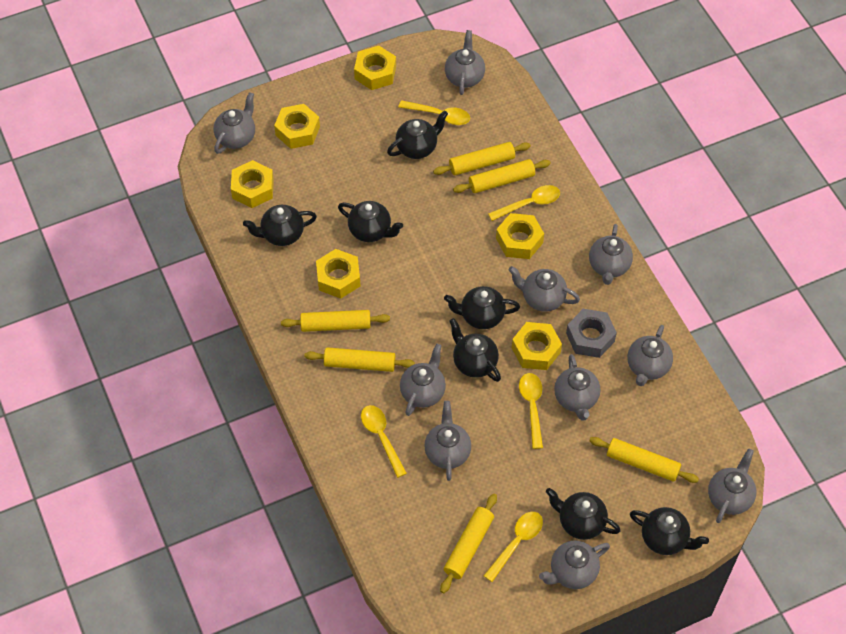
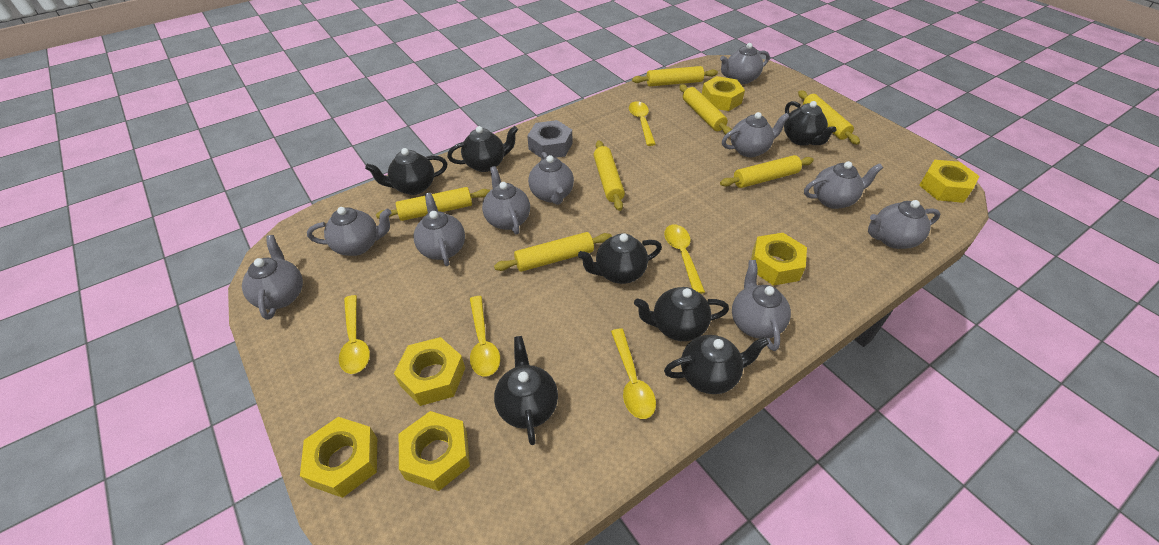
yellow rolling pin: 6 -> 7

